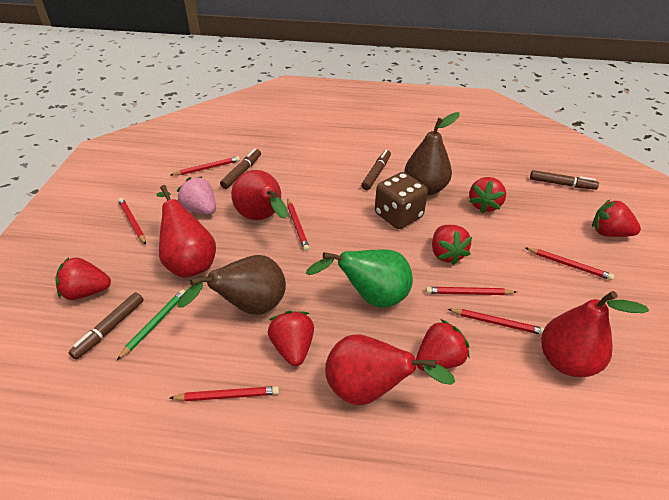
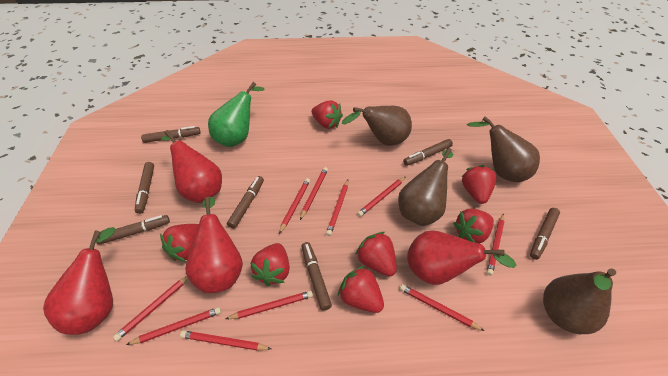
brown dice: 1 -> 0
brown marker: 4 -> 7
brown pear: 2 -> 4
green pencil: 1 -> 0
pink strawberry: 1 -> 0
red pencil: 7 -> 10
red strawberry: 6 -> 7

